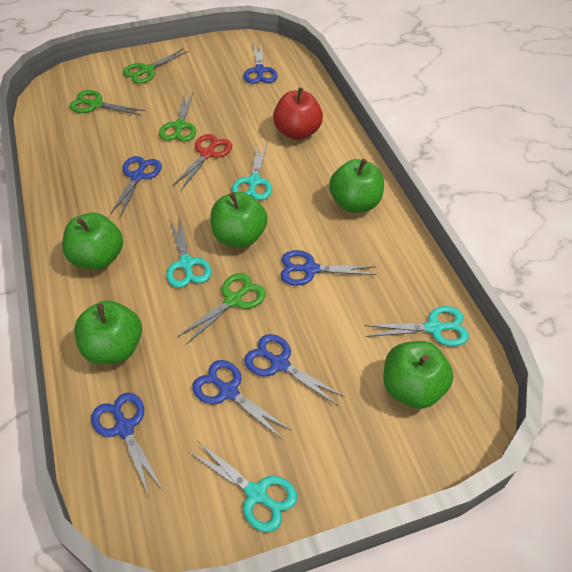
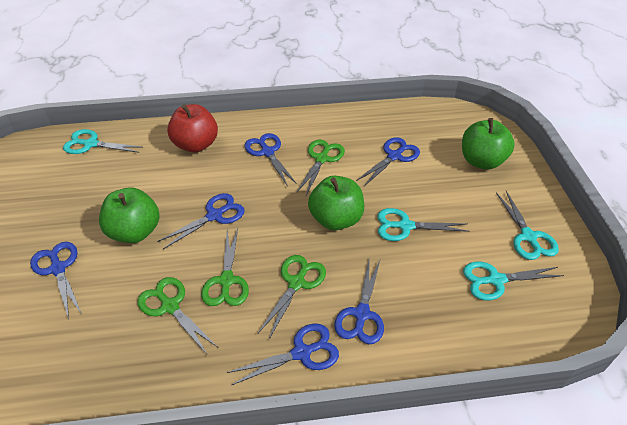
green apple: 5 -> 3
red scissors: 1 -> 0

